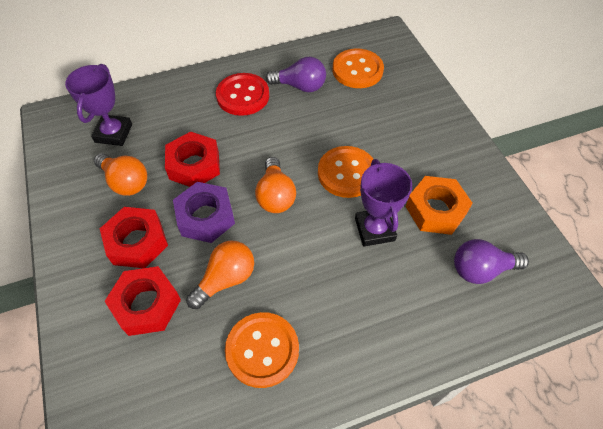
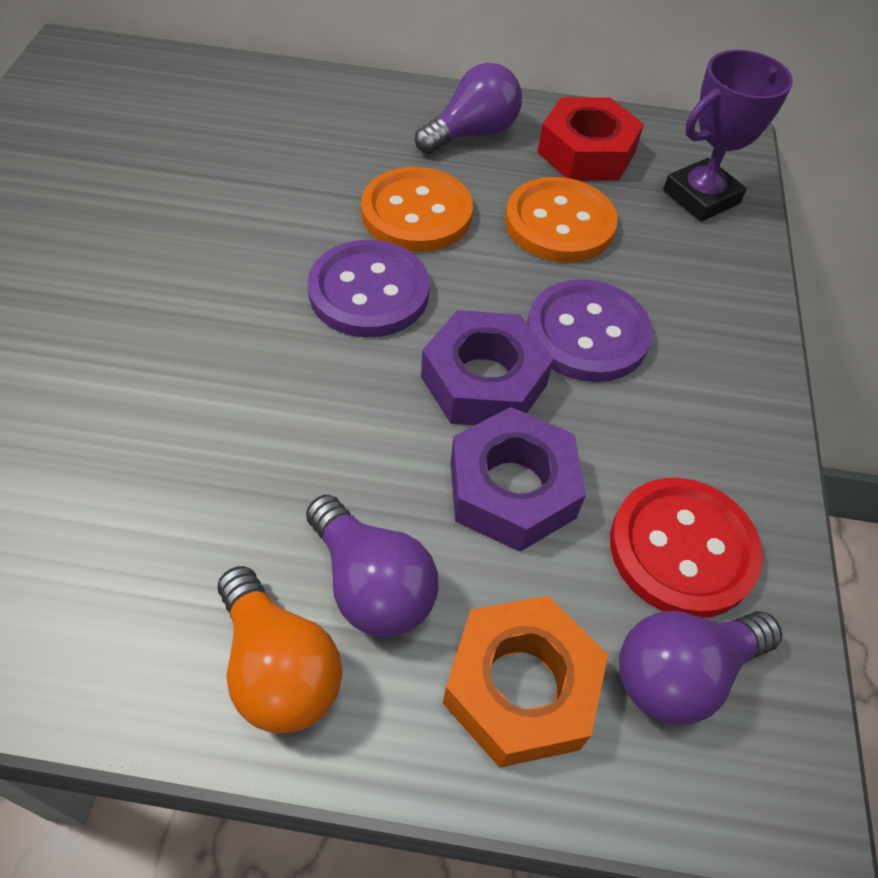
orange button: 3 -> 2
orange light bulb: 3 -> 1
purple button: 0 -> 2
purple light bulb: 2 -> 3
purple nut: 1 -> 2
purple trophy: 2 -> 1
red nut: 3 -> 1

